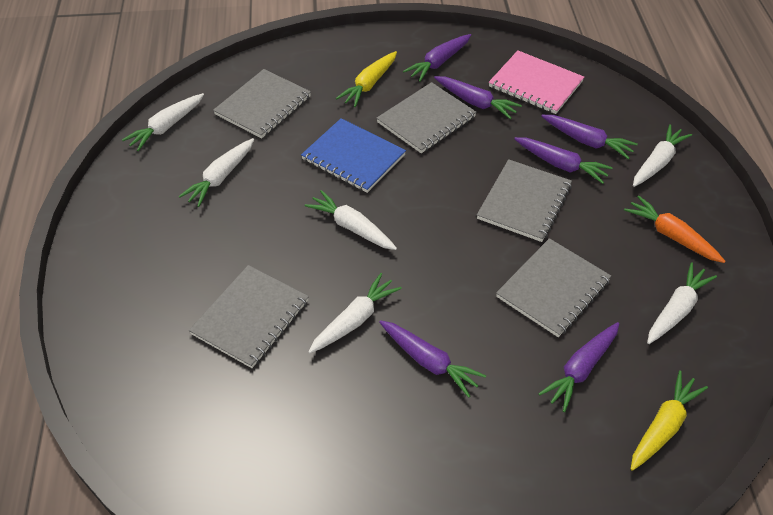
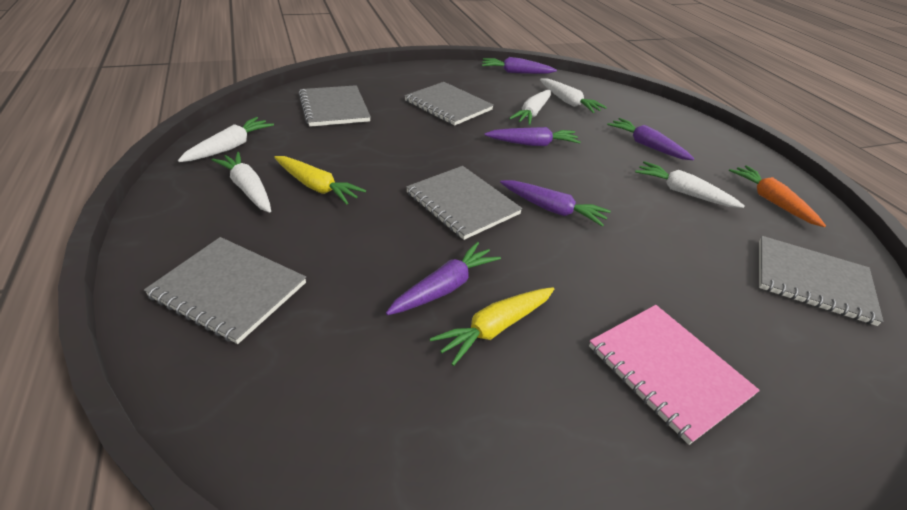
blue notebook: 1 -> 0
purple carrot: 6 -> 5
white carrot: 6 -> 5

